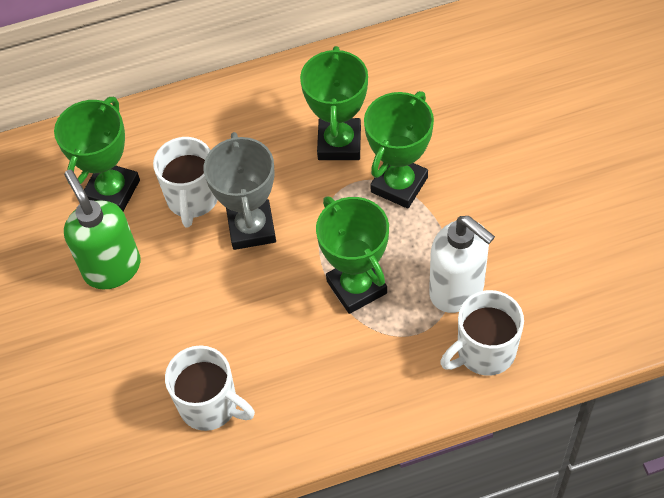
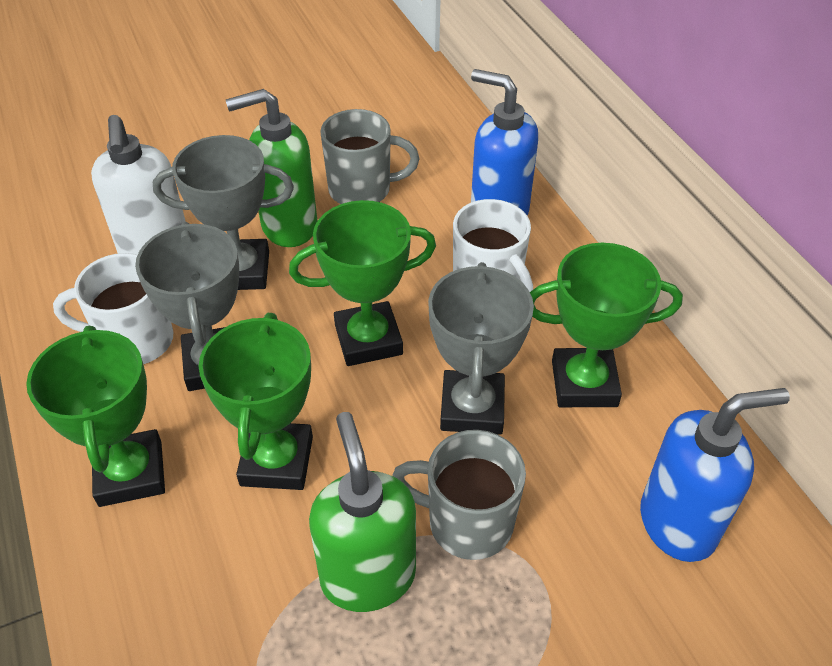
blue soap dispenser: 0 -> 2
green soap dispenser: 1 -> 2
grey mug: 0 -> 2
grey trophy: 1 -> 3
white mug: 3 -> 2

